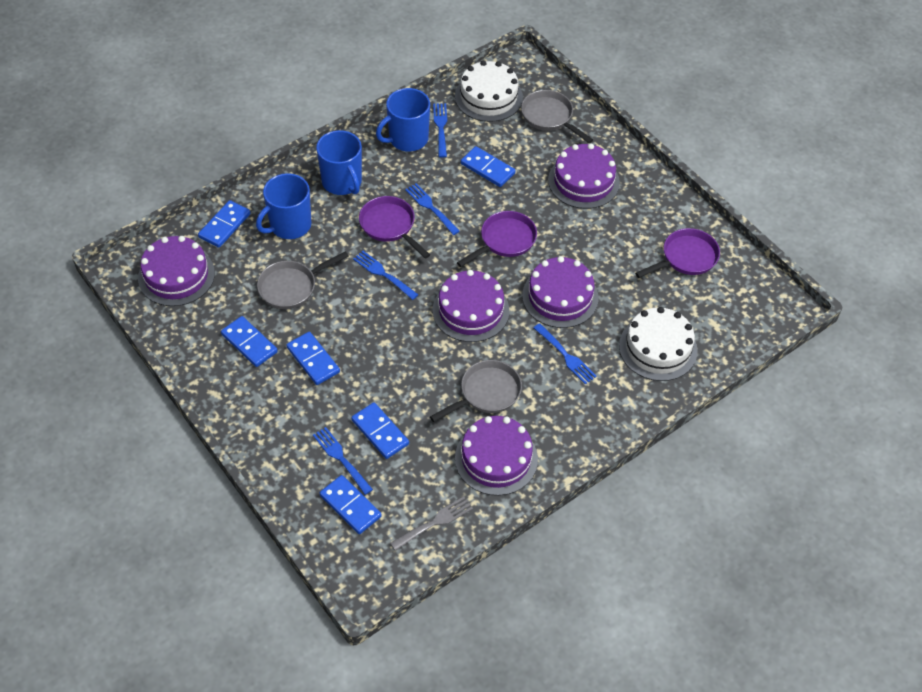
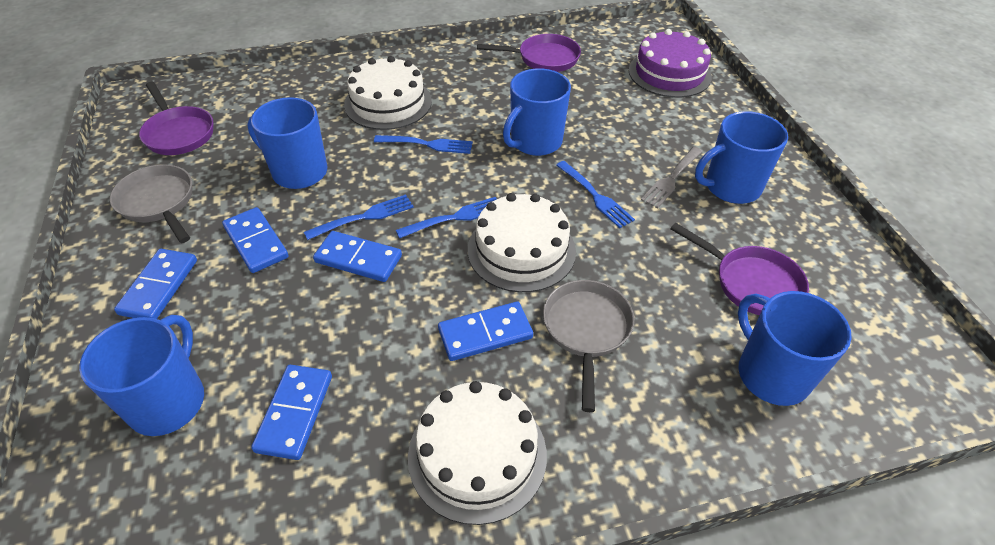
blue domino: 6 -> 5
blue fork: 5 -> 4
blue mug: 3 -> 5
grey pan: 3 -> 2
purple cake: 5 -> 1
white cake: 2 -> 3

